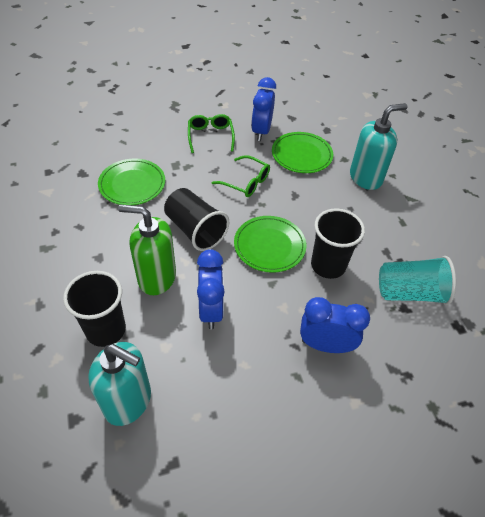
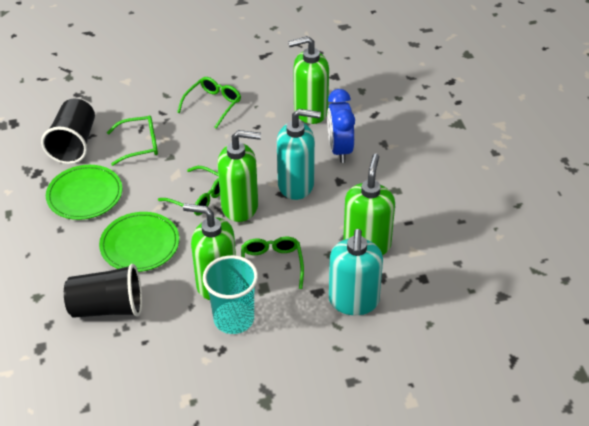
black cup: 3 -> 2
blue clock: 3 -> 1
green glasses: 2 -> 4
green plate: 3 -> 2
green soap dispenser: 1 -> 4

